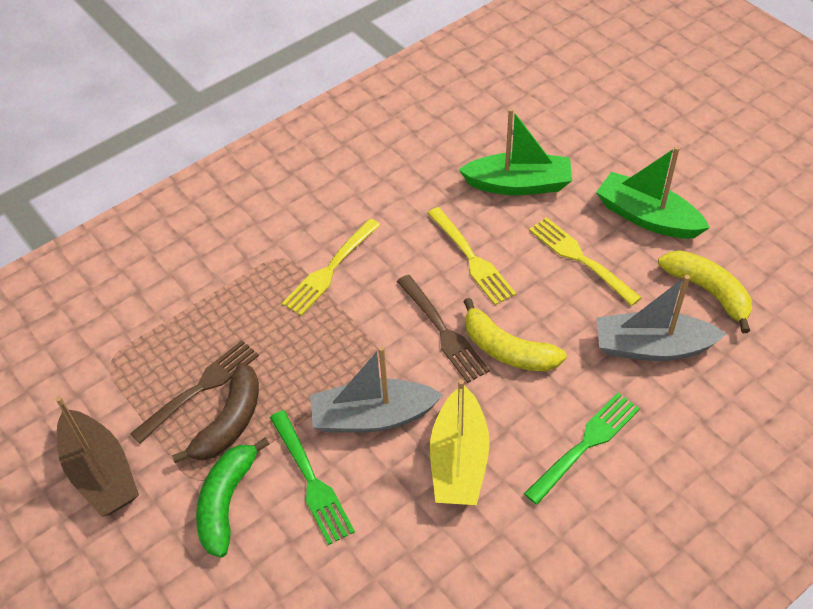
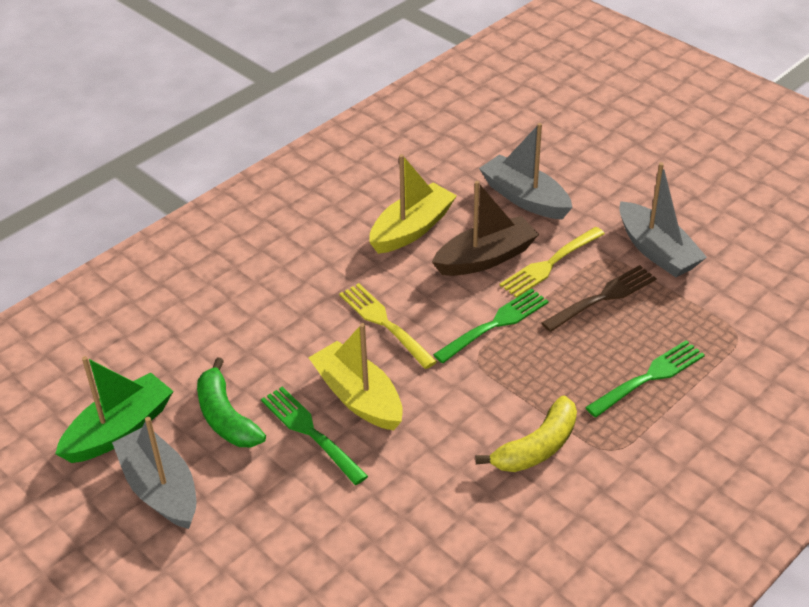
brown banana: 1 -> 0
brown fork: 2 -> 1
green boat: 2 -> 1
green fork: 2 -> 3
grey boat: 2 -> 3
yellow banana: 2 -> 1
yellow boat: 1 -> 2
yellow fork: 3 -> 2

